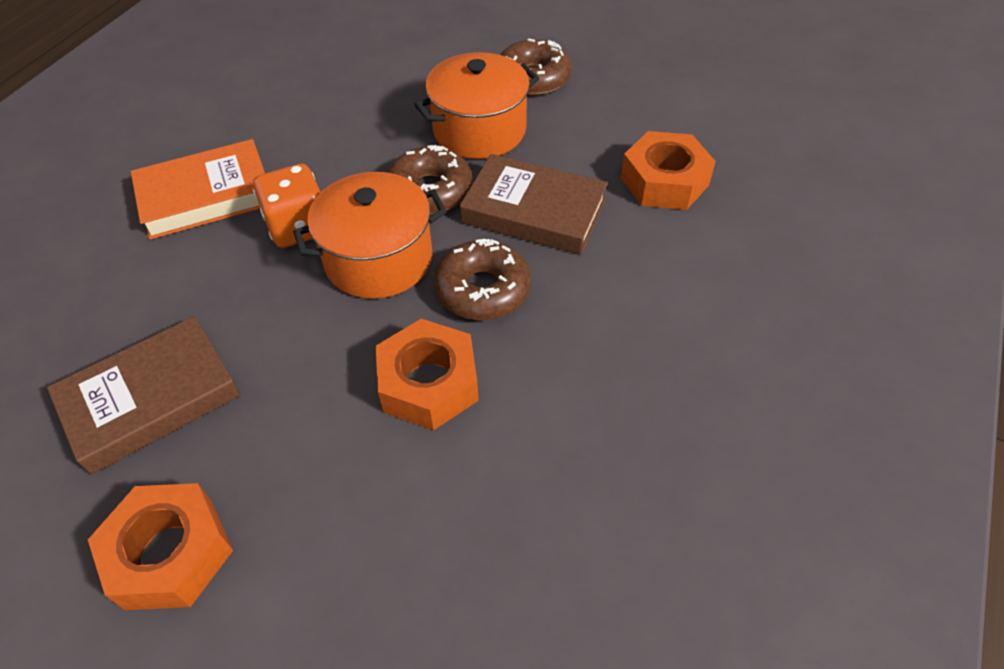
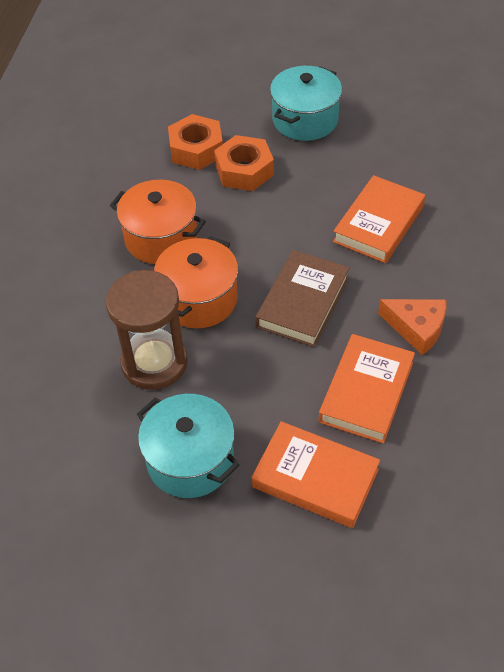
brown book: 2 -> 1
brown donut: 3 -> 0
brown hourglass: 0 -> 1
orange book: 1 -> 3
orange cheese: 0 -> 1
orange dice: 1 -> 0
orange nut: 3 -> 2
turquoise pot: 0 -> 2

